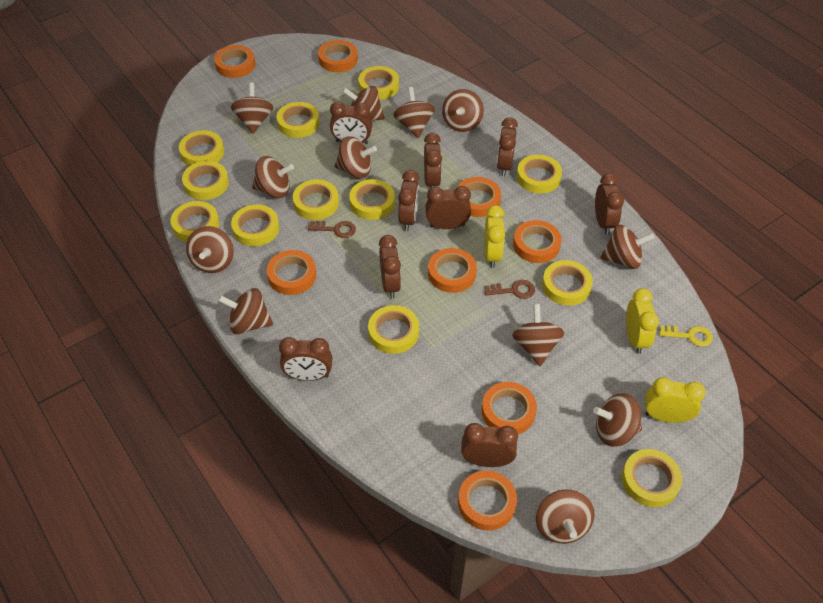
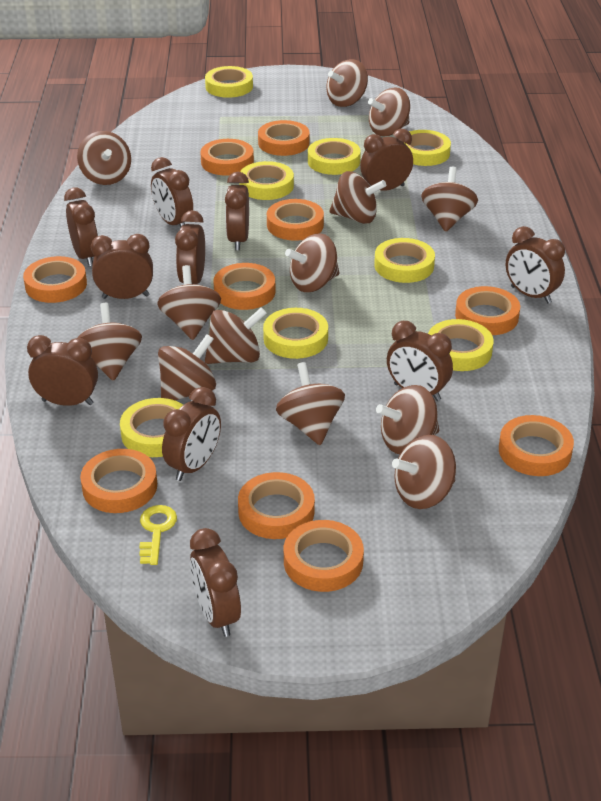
brown clock: 9 -> 11
brown key: 2 -> 0
brown spinning top: 12 -> 13
orange tape: 8 -> 10
yellow clock: 3 -> 0
yellow tape: 12 -> 8

